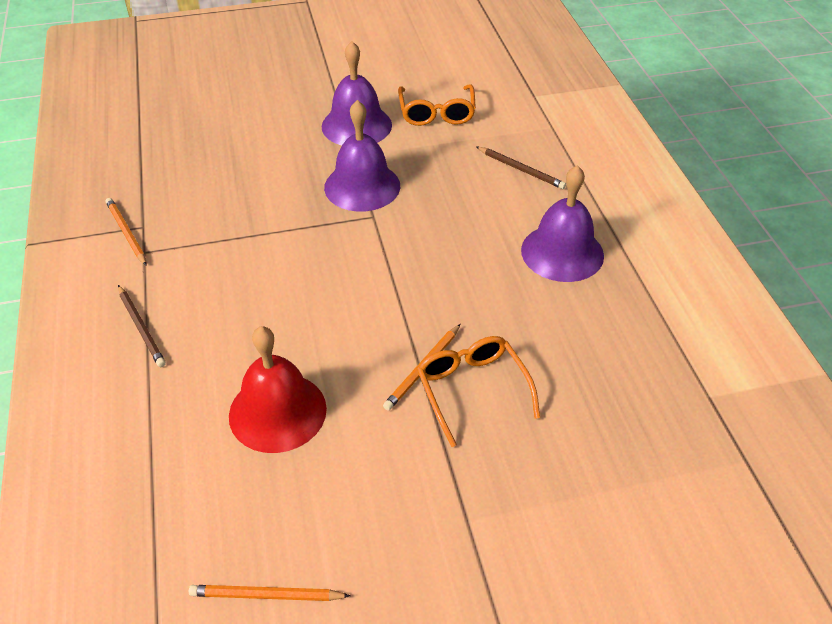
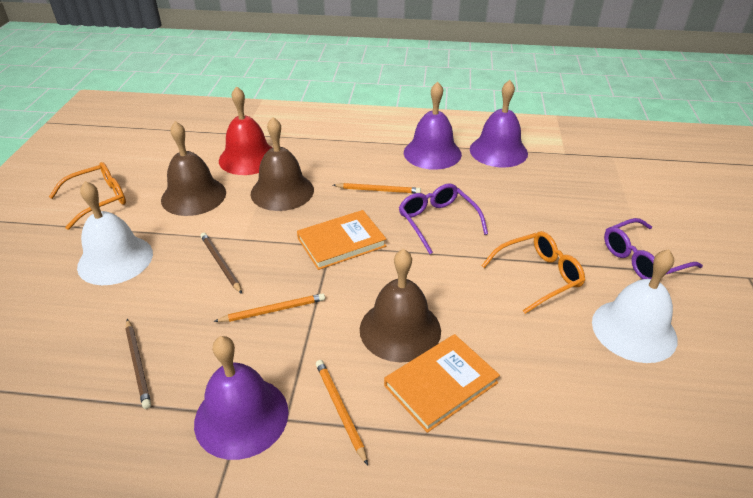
brown bell: 0 -> 3
orange book: 0 -> 2
purple glasses: 0 -> 2
white bell: 0 -> 2

